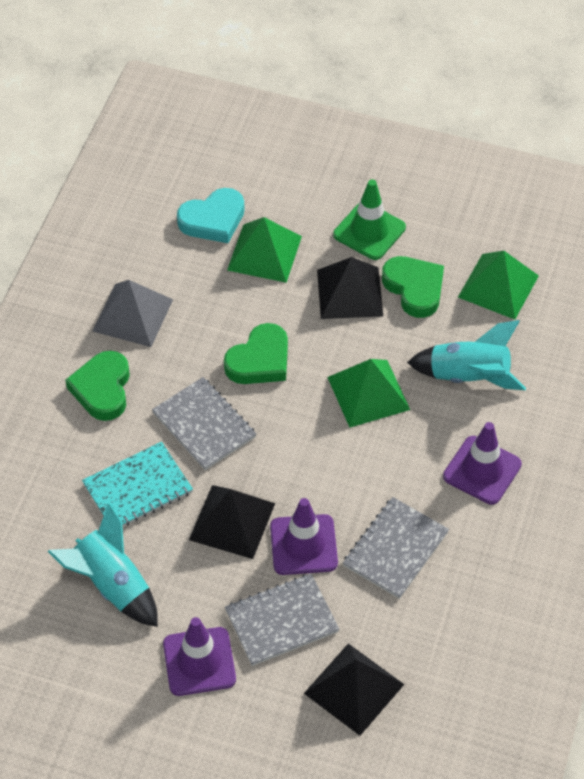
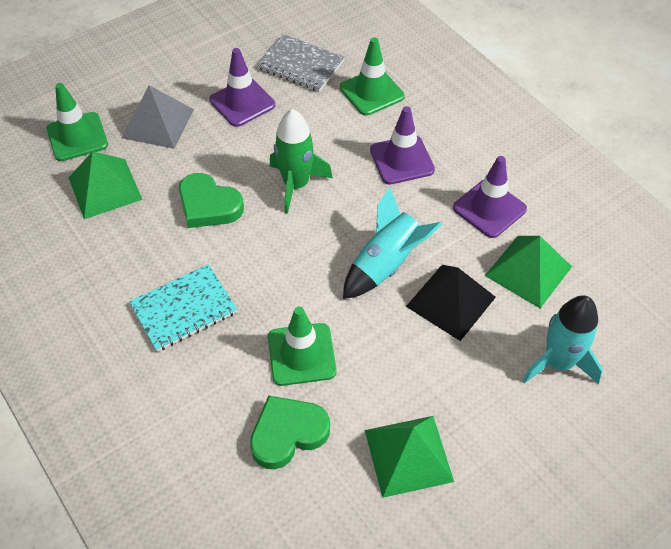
black pyramid: 3 -> 1
green heart: 3 -> 2
green rocket: 0 -> 1
green traffic cone: 1 -> 3
grey notebook: 3 -> 1
turquoise heart: 1 -> 0

